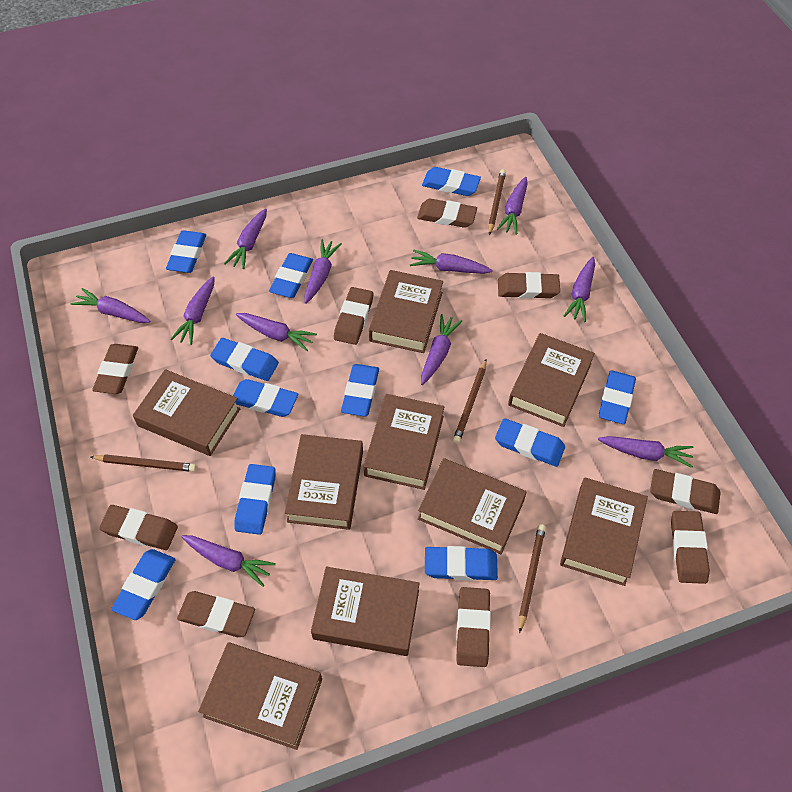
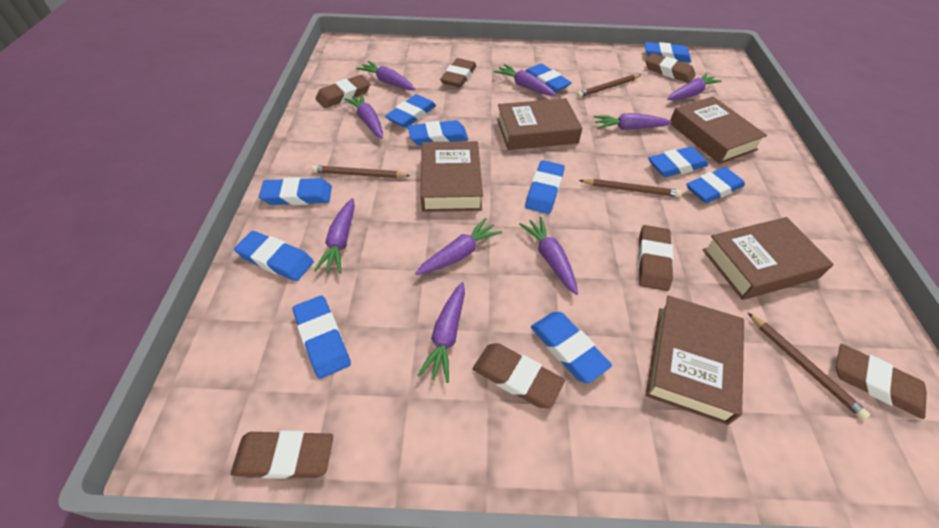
brown book: 9 -> 5
brown eraser: 9 -> 7
purple carrot: 11 -> 9

